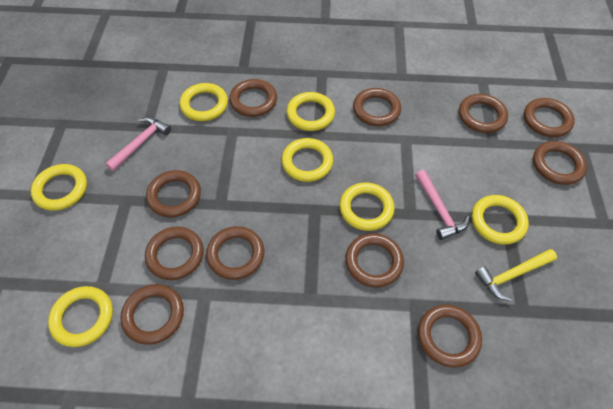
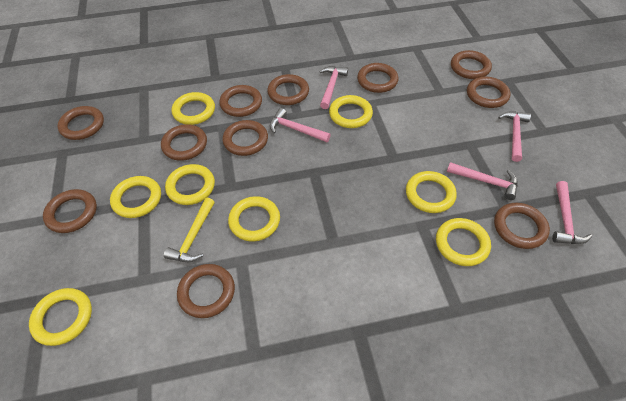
pink hammer: 2 -> 5
yellow ring: 7 -> 8

